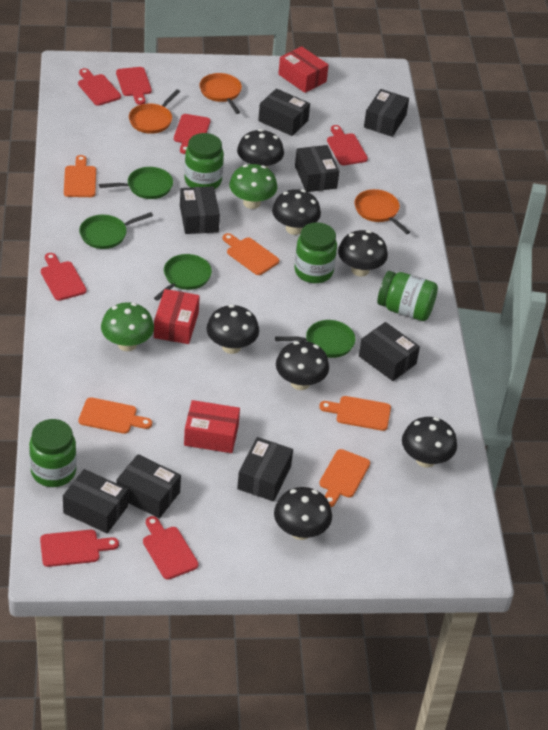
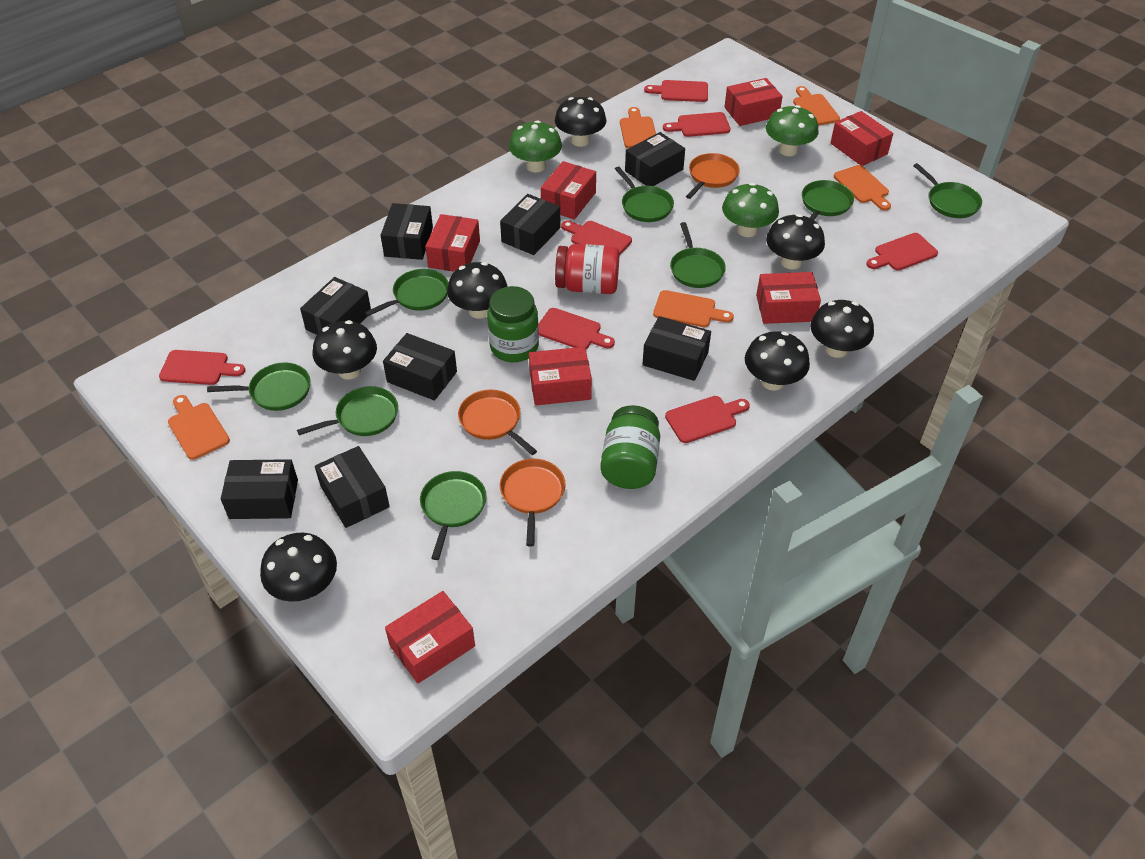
green jar: 4 -> 2
green mushroom: 2 -> 3
green pan: 4 -> 8
red box: 3 -> 7
red jar: 0 -> 1

